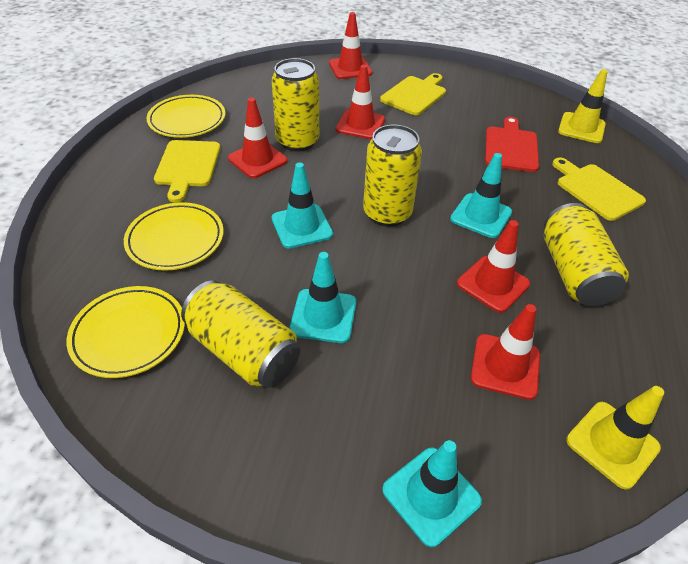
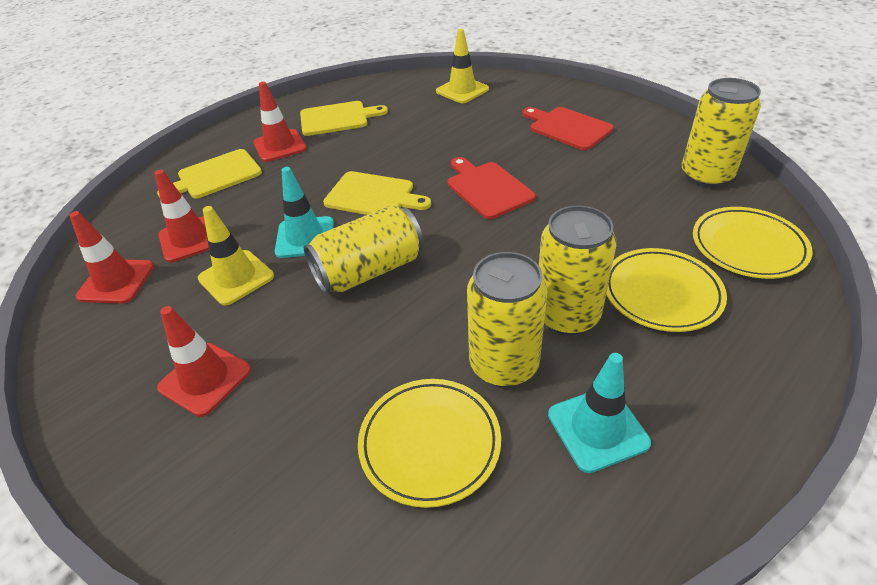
red cutting board: 1 -> 2
red traffic cone: 5 -> 4
turquoise traffic cone: 4 -> 2

